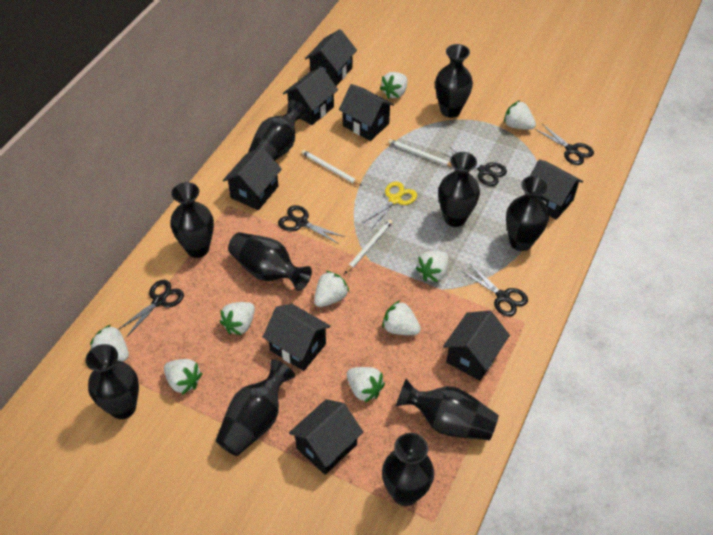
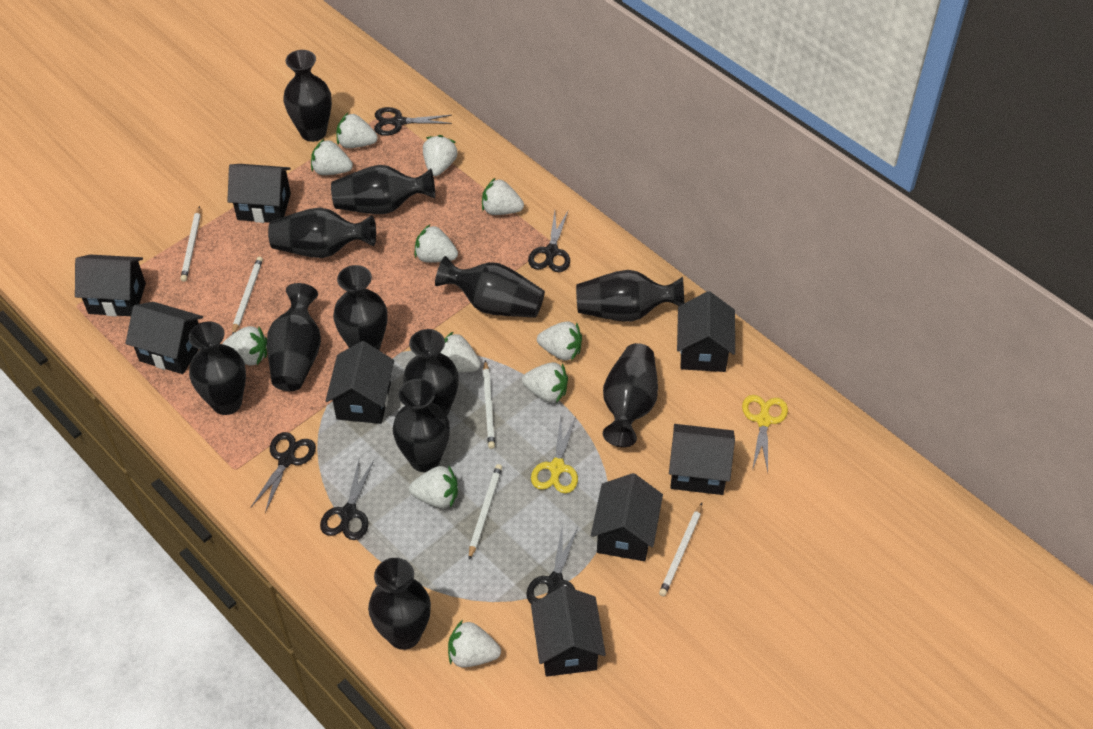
black vase: 10 -> 12
white pencil: 3 -> 5
white strawberry: 9 -> 11
yellow scissors: 1 -> 2

